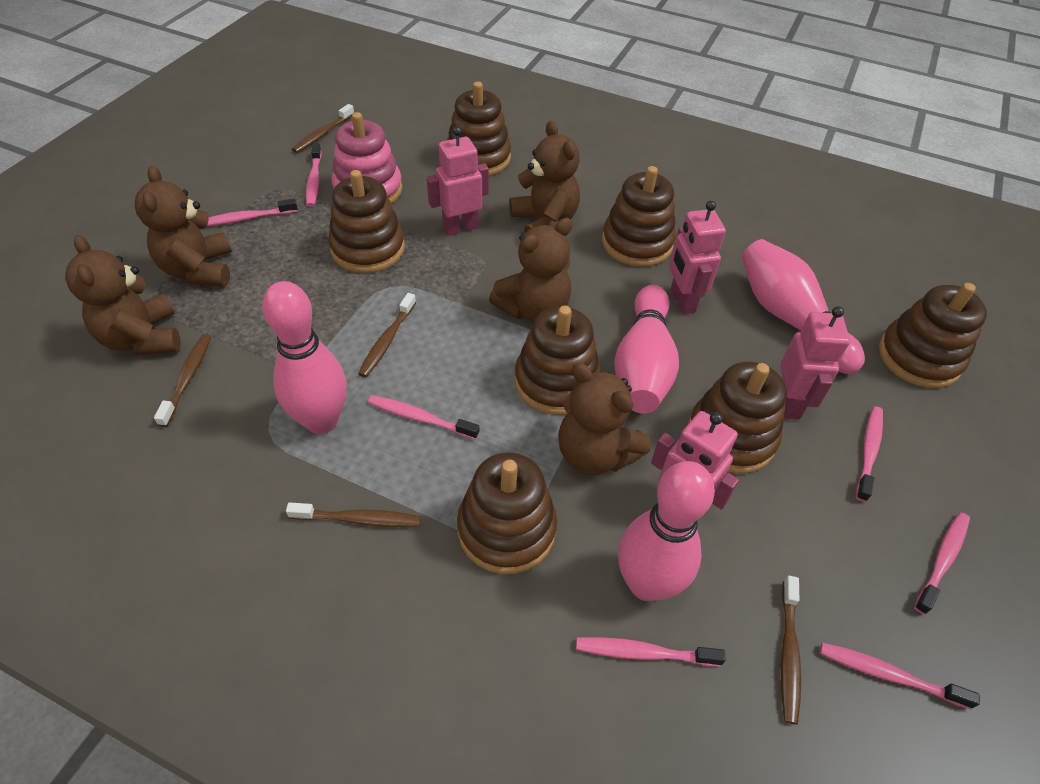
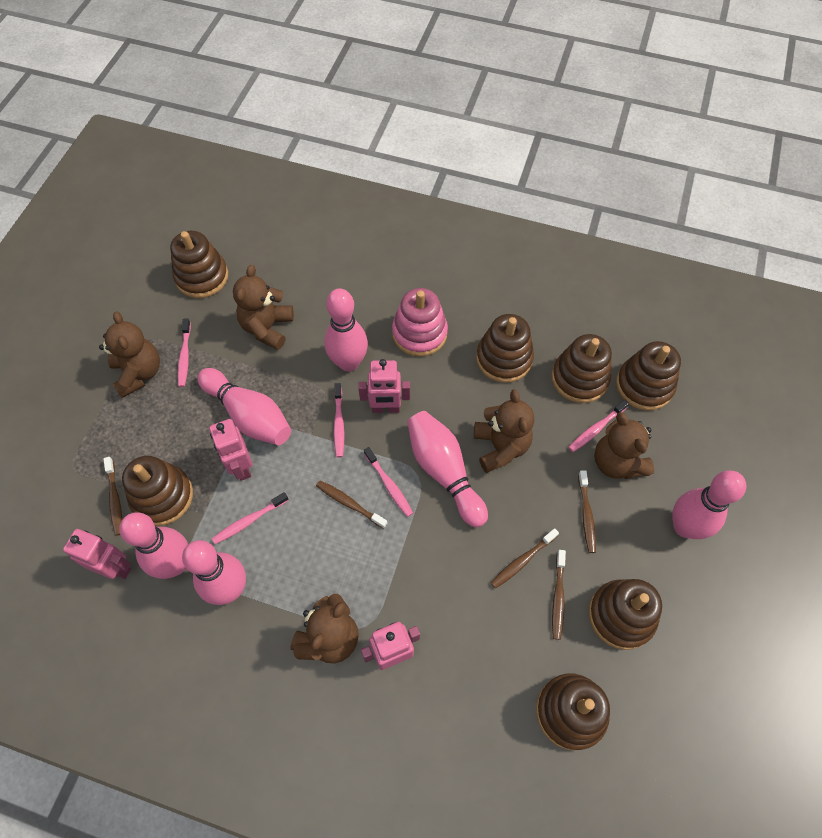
pink bowling pin: 4 -> 6
pink toothbrush: 7 -> 5

